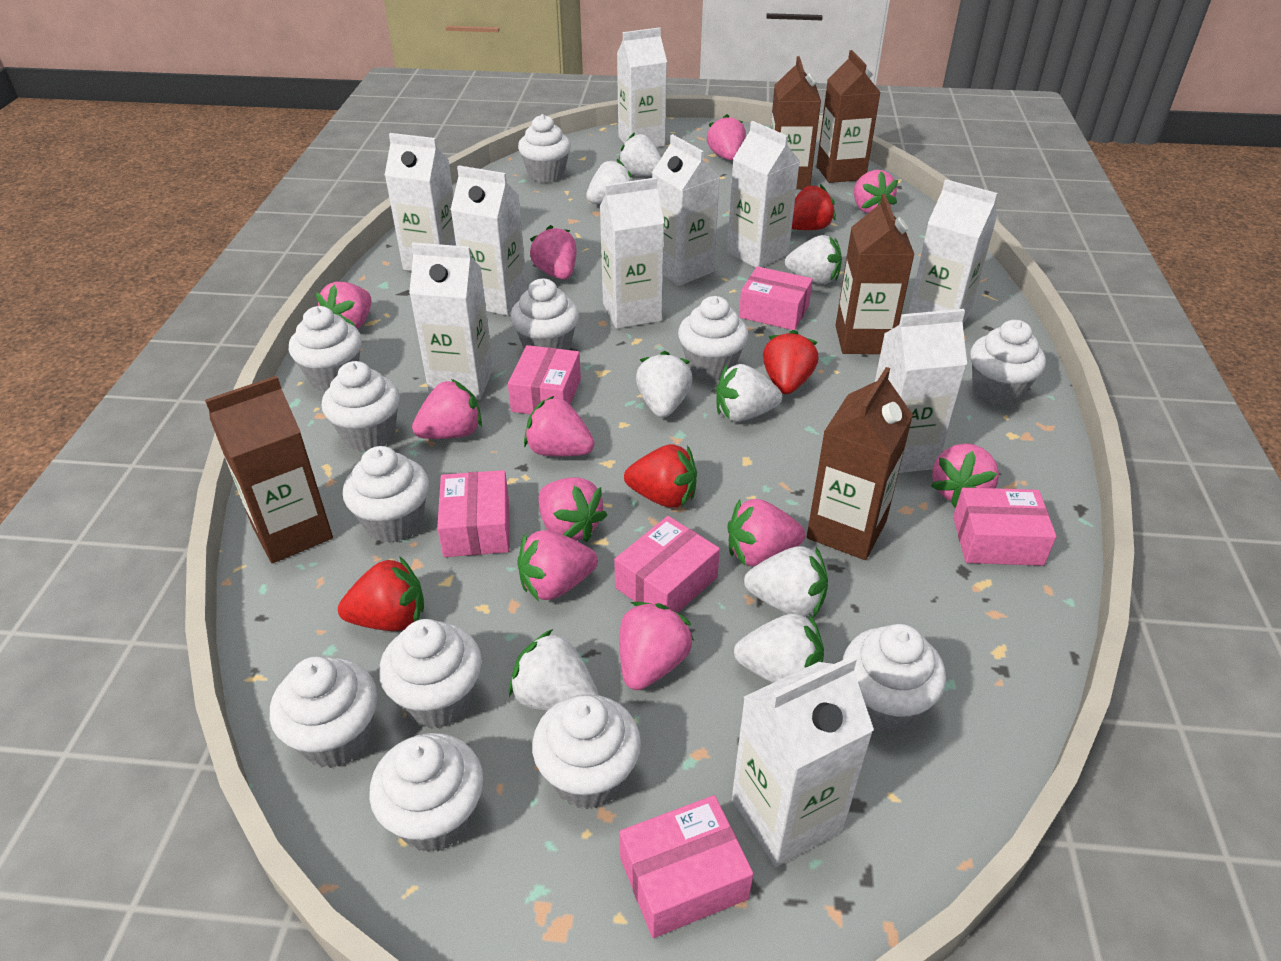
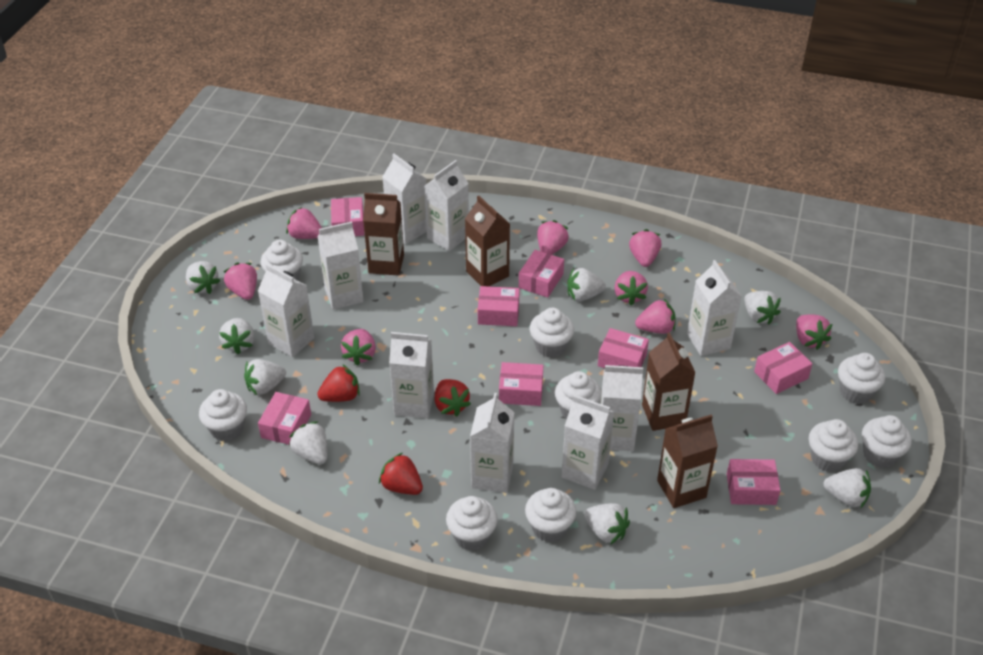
brown carton: 5 -> 4
pink box: 6 -> 8
pink strawberry: 11 -> 8
red strawberry: 4 -> 3
white carton: 10 -> 9
white cupcake: 12 -> 9

